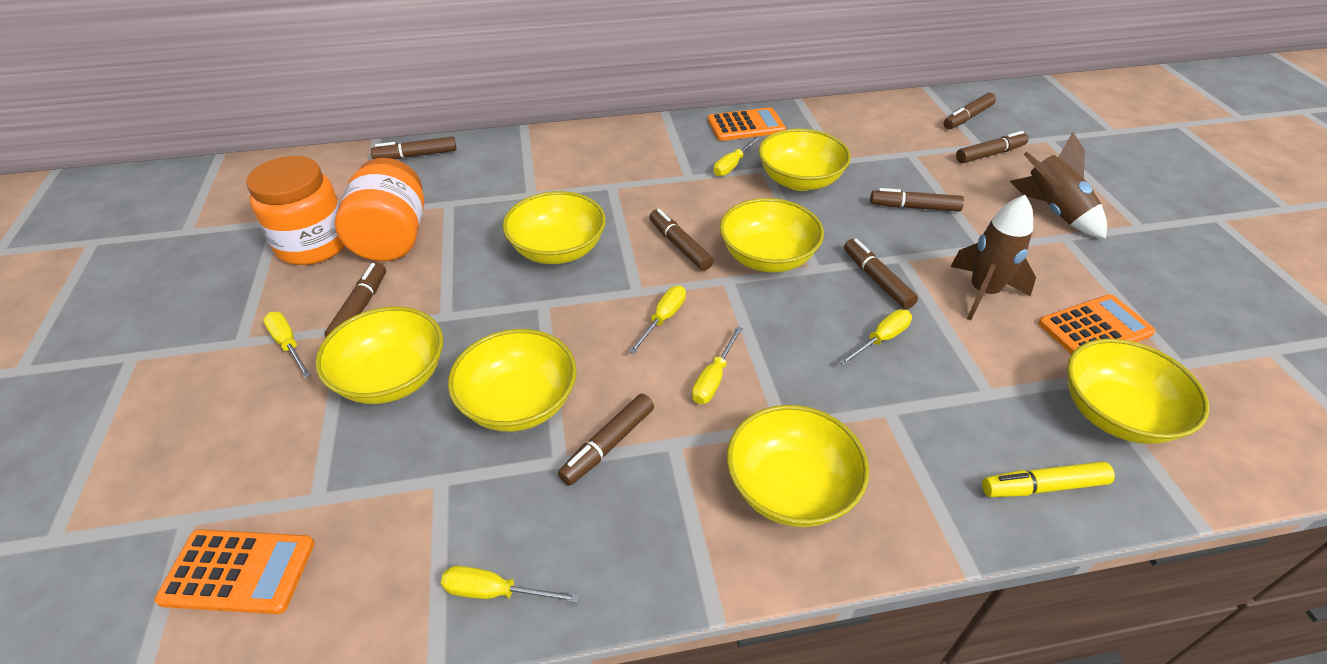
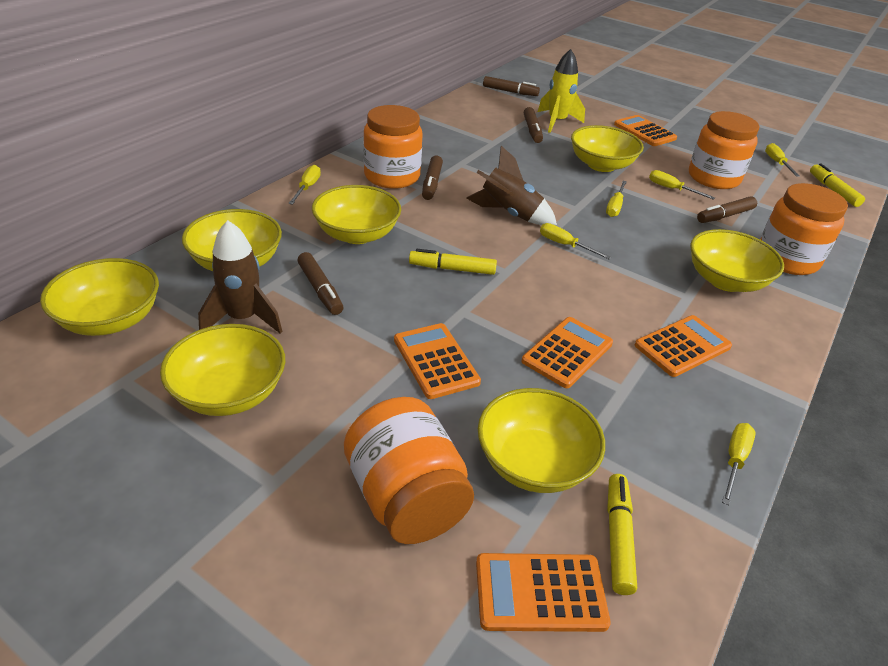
brown marker: 8 -> 5
orange calculator: 3 -> 5
orange jar: 2 -> 4
yellow marker: 1 -> 3
yellow rocket: 0 -> 1

